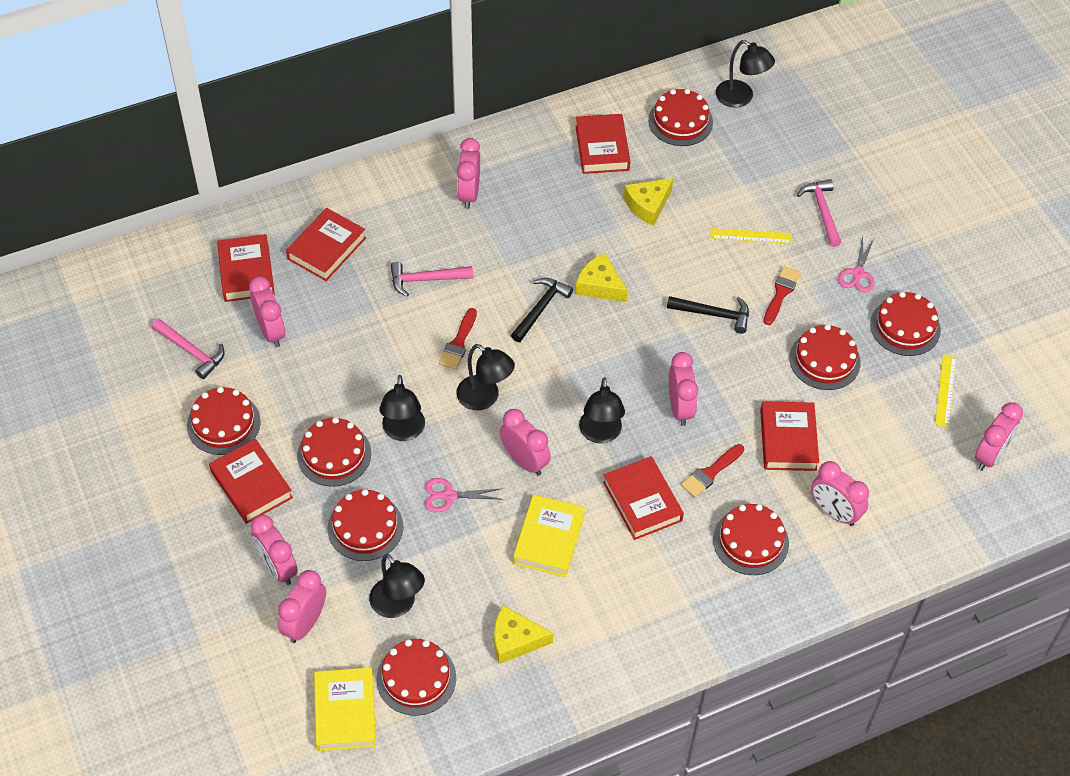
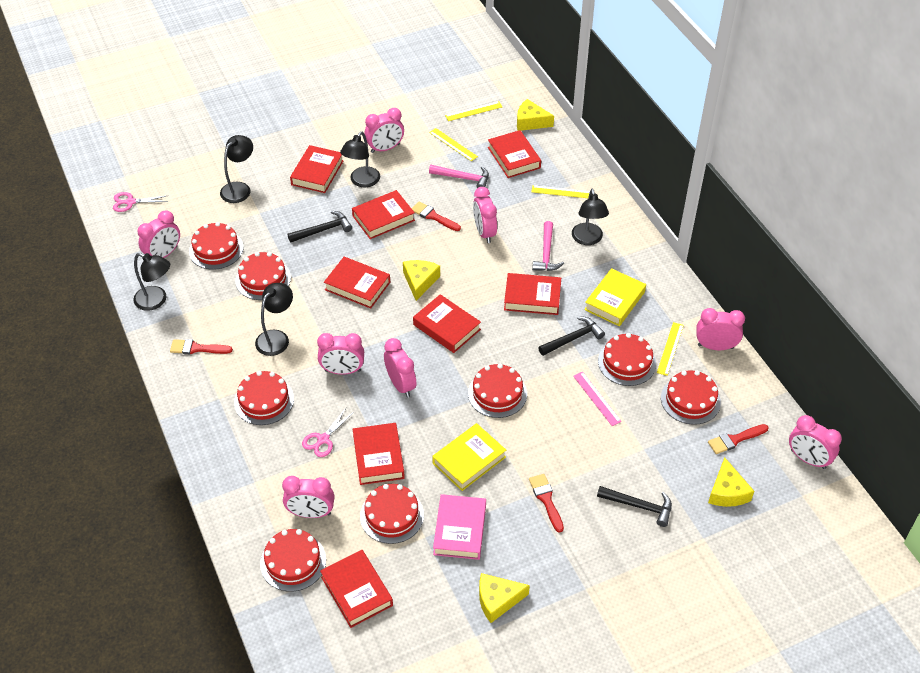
black hammer: 2 -> 3
pink book: 0 -> 1
pink hammer: 3 -> 2
pink ruler: 0 -> 1
red book: 6 -> 8
red brush: 3 -> 4
yellow cheese: 3 -> 4
yellow ruler: 2 -> 4

